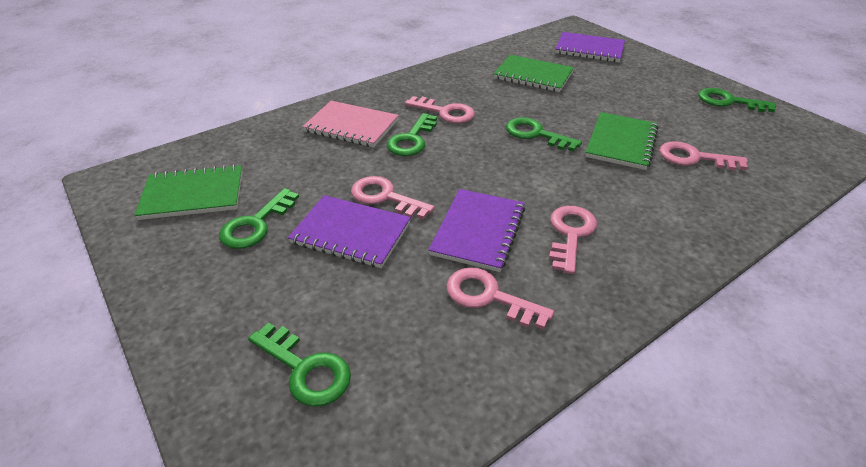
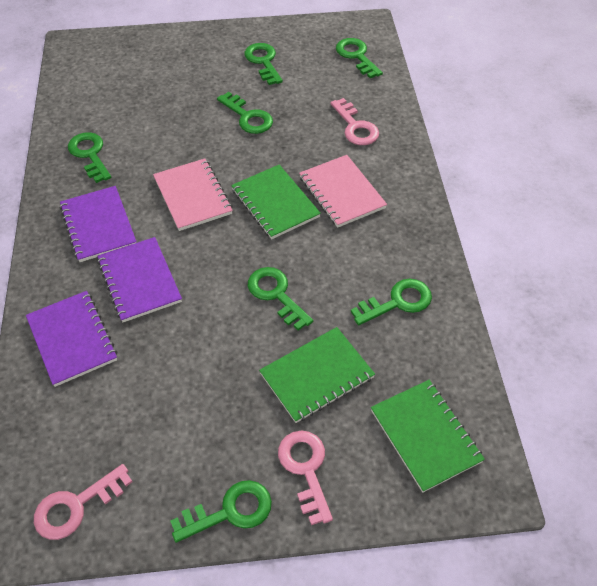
green key: 5 -> 7
pink key: 5 -> 3
pink notebook: 1 -> 2

